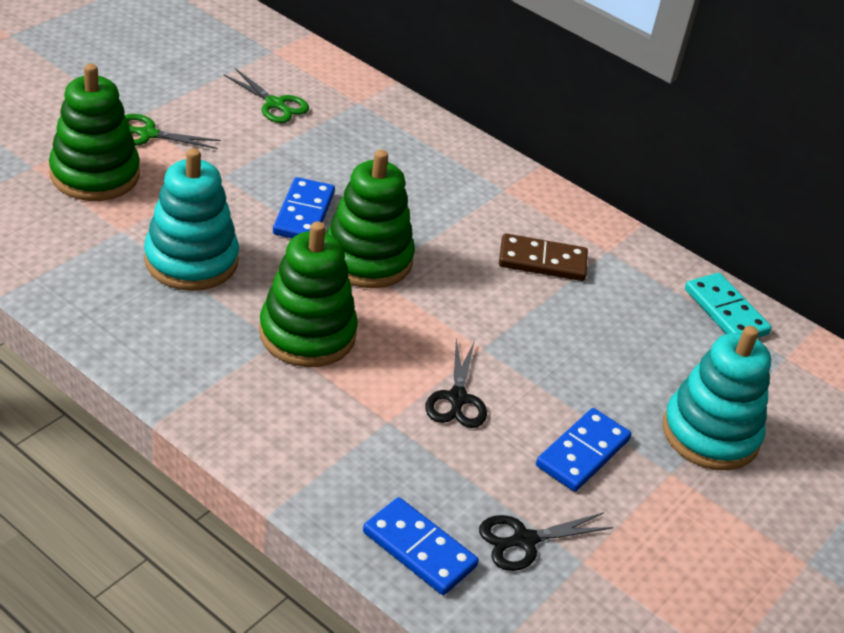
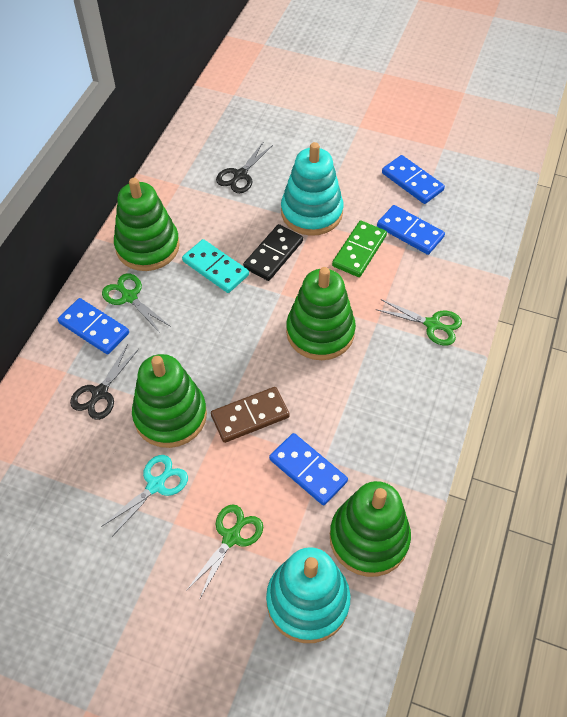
black domino: 0 -> 1
blue domino: 3 -> 4
green domino: 0 -> 1
green scissors: 2 -> 3
green stacking toy: 3 -> 4
turquoise scissors: 0 -> 1

